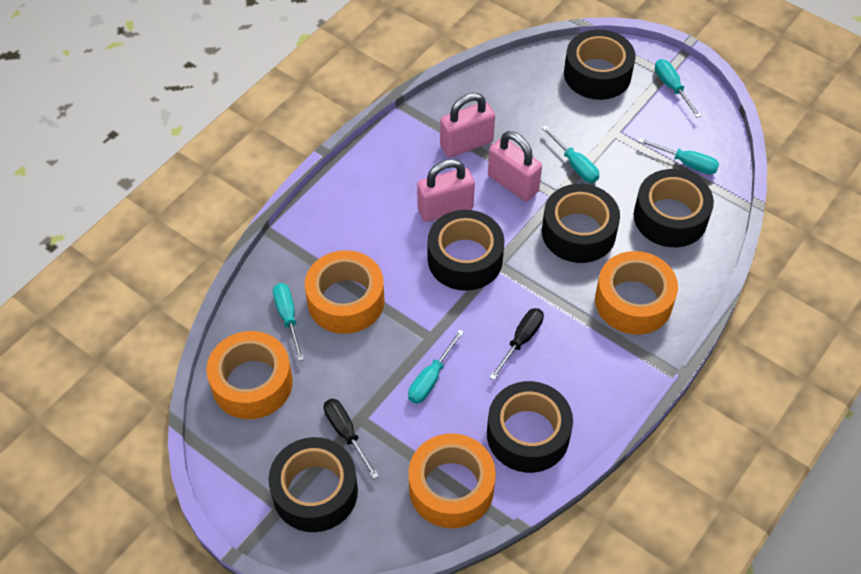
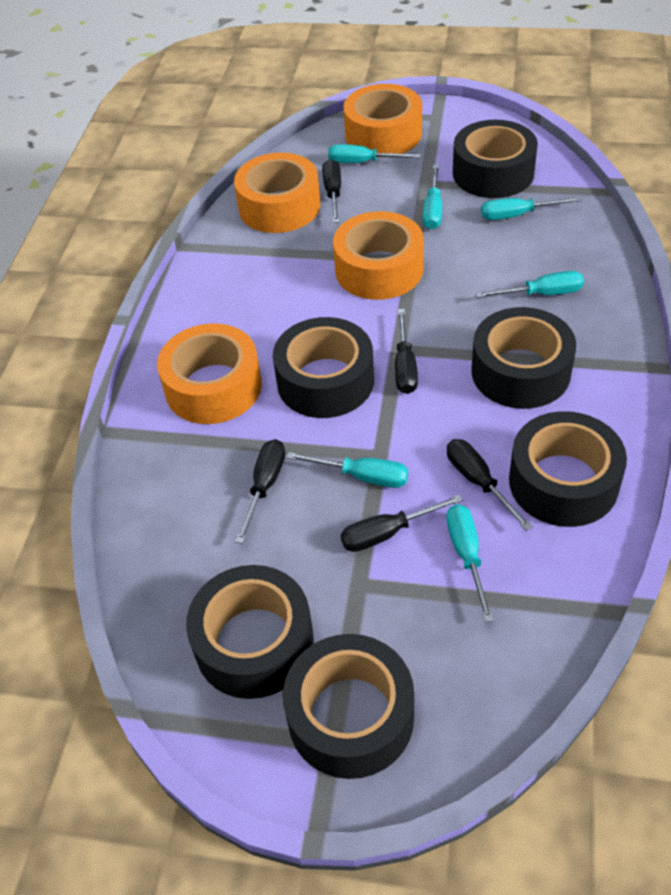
black screwdriver: 2 -> 5
pink padlock: 3 -> 0
turquoise screwdriver: 5 -> 6

